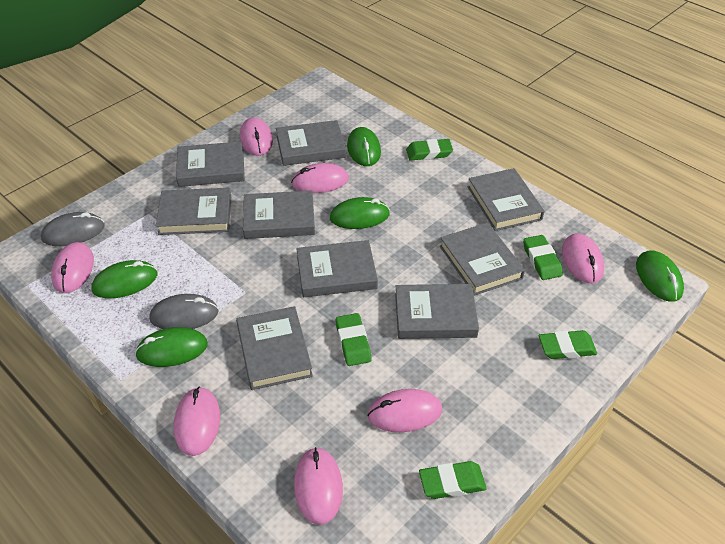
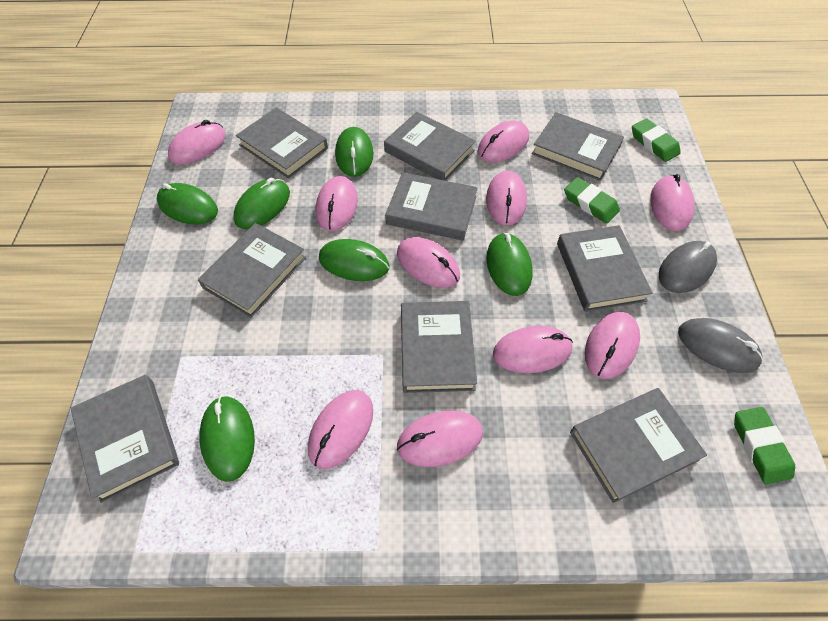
green eraser: 5 -> 3
green mouse: 5 -> 6
pink mouse: 7 -> 10

